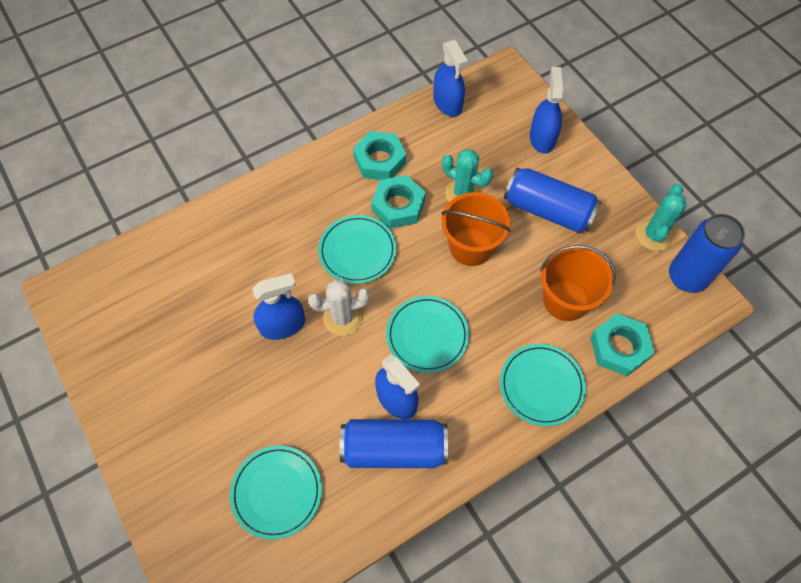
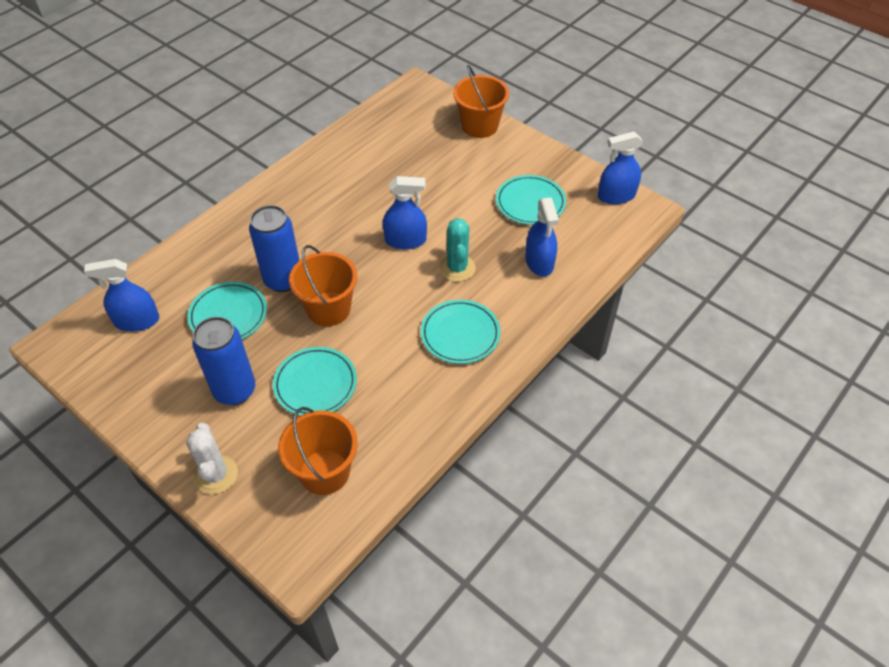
blue can: 3 -> 2
orange bucket: 2 -> 3
turquoise cactus: 2 -> 1
turquoise nut: 3 -> 0

